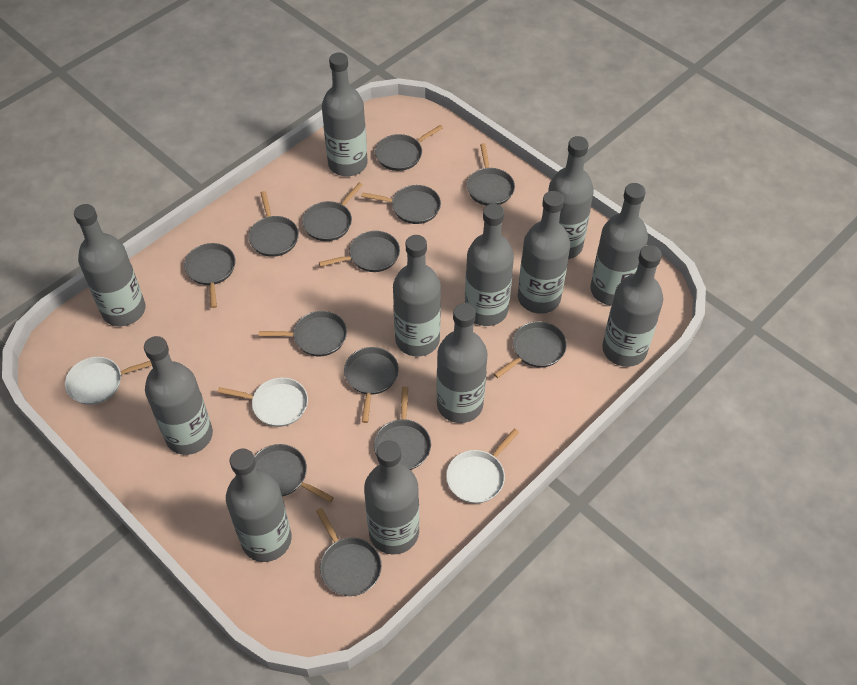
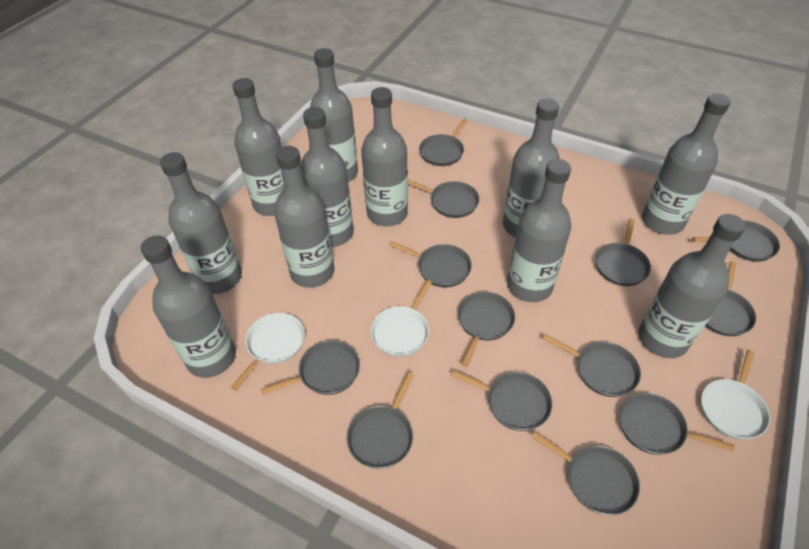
grey bottle: 12 -> 11

